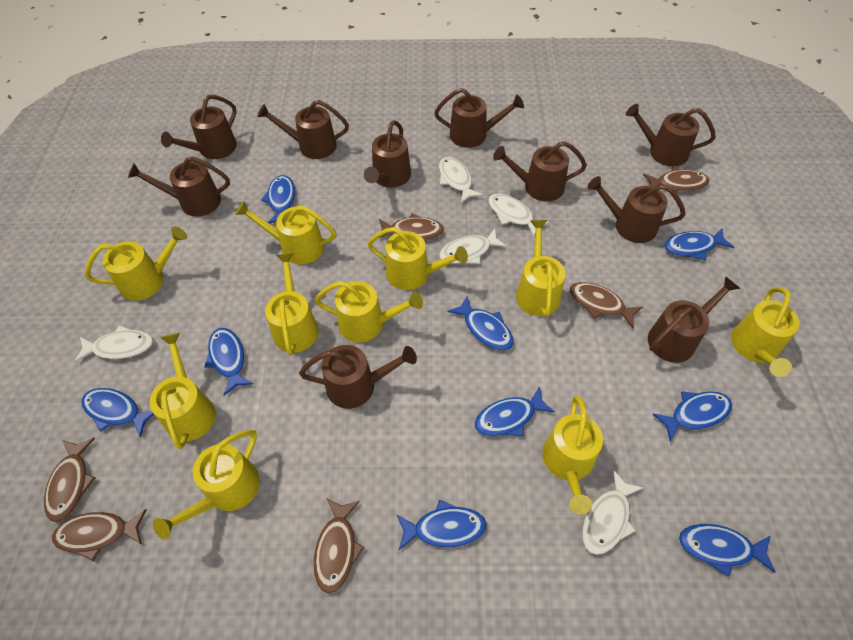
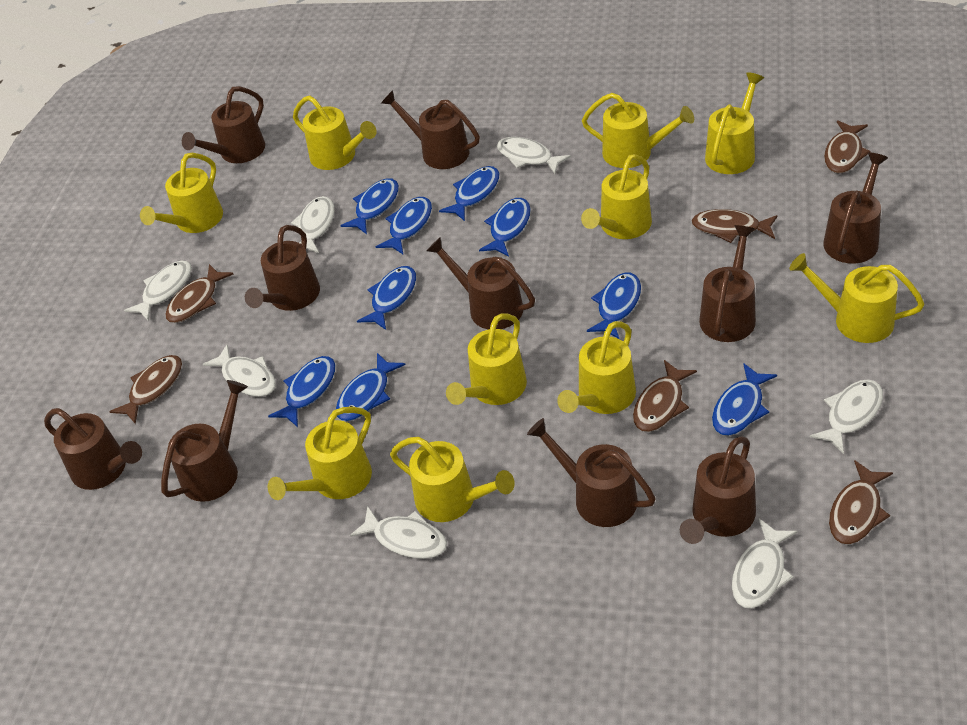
white fish: 5 -> 7

